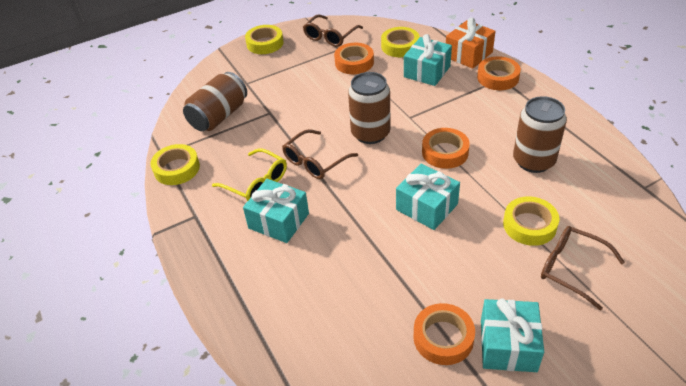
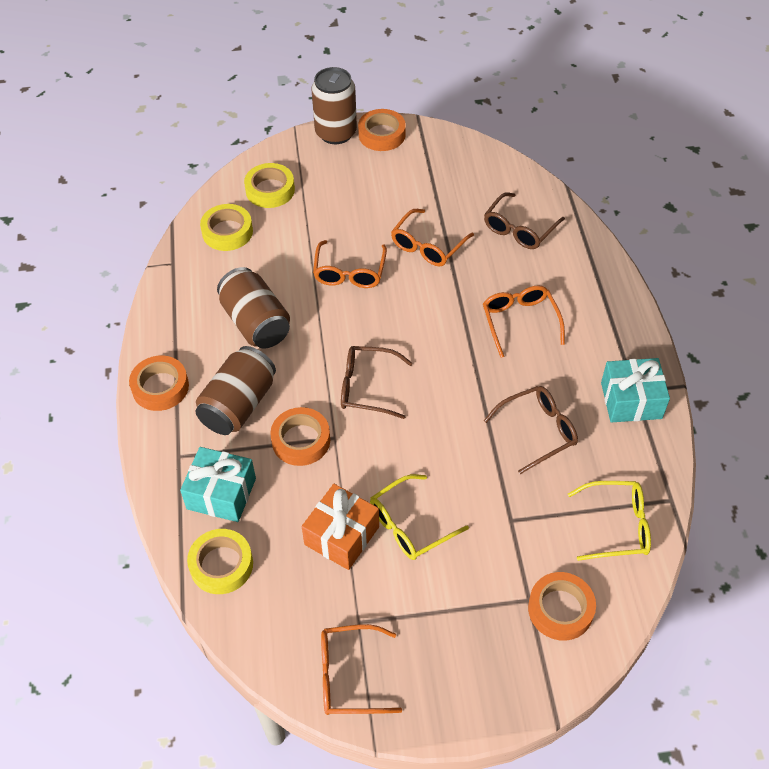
orange glasses: 0 -> 4
turquoise gift: 4 -> 2
yellow glasses: 1 -> 2
yellow tape: 4 -> 3

